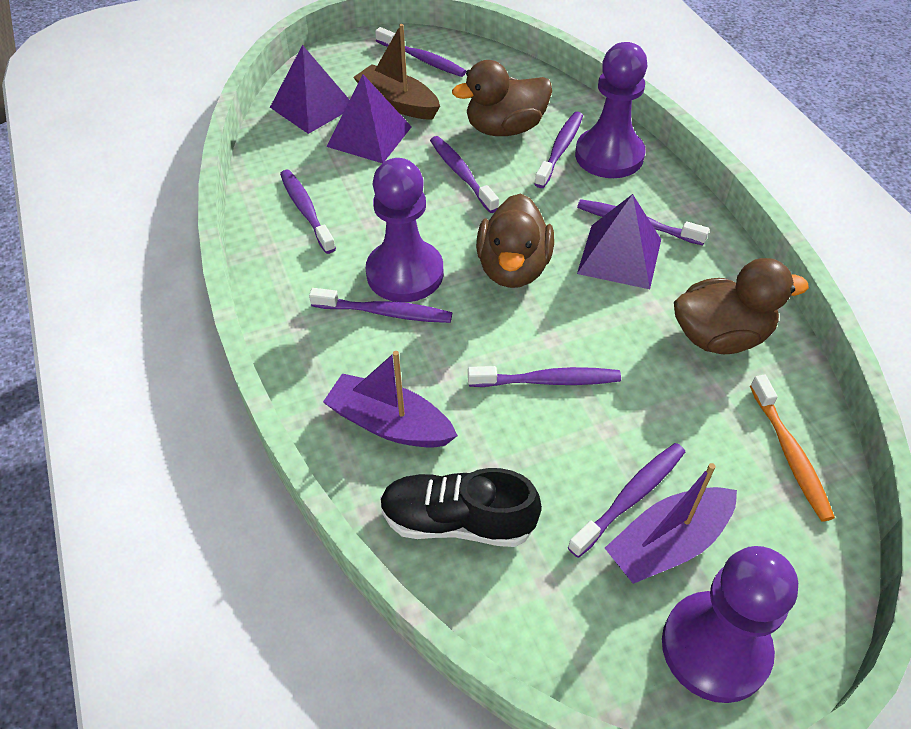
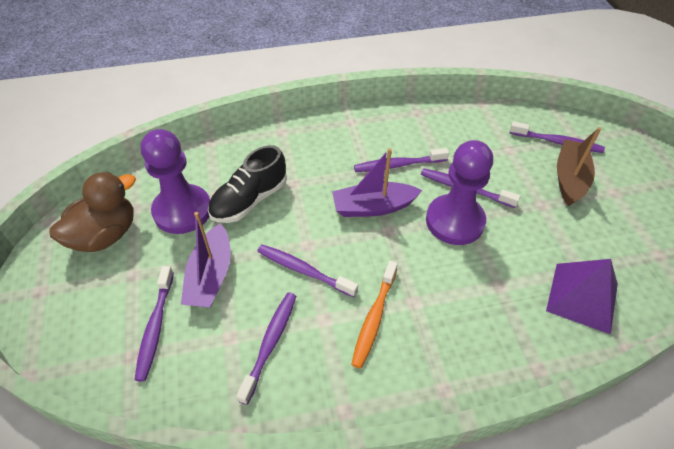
brown duck: 3 -> 1
purple pawn: 3 -> 2
purple pyramid: 3 -> 1
purple toothbrush: 8 -> 6

